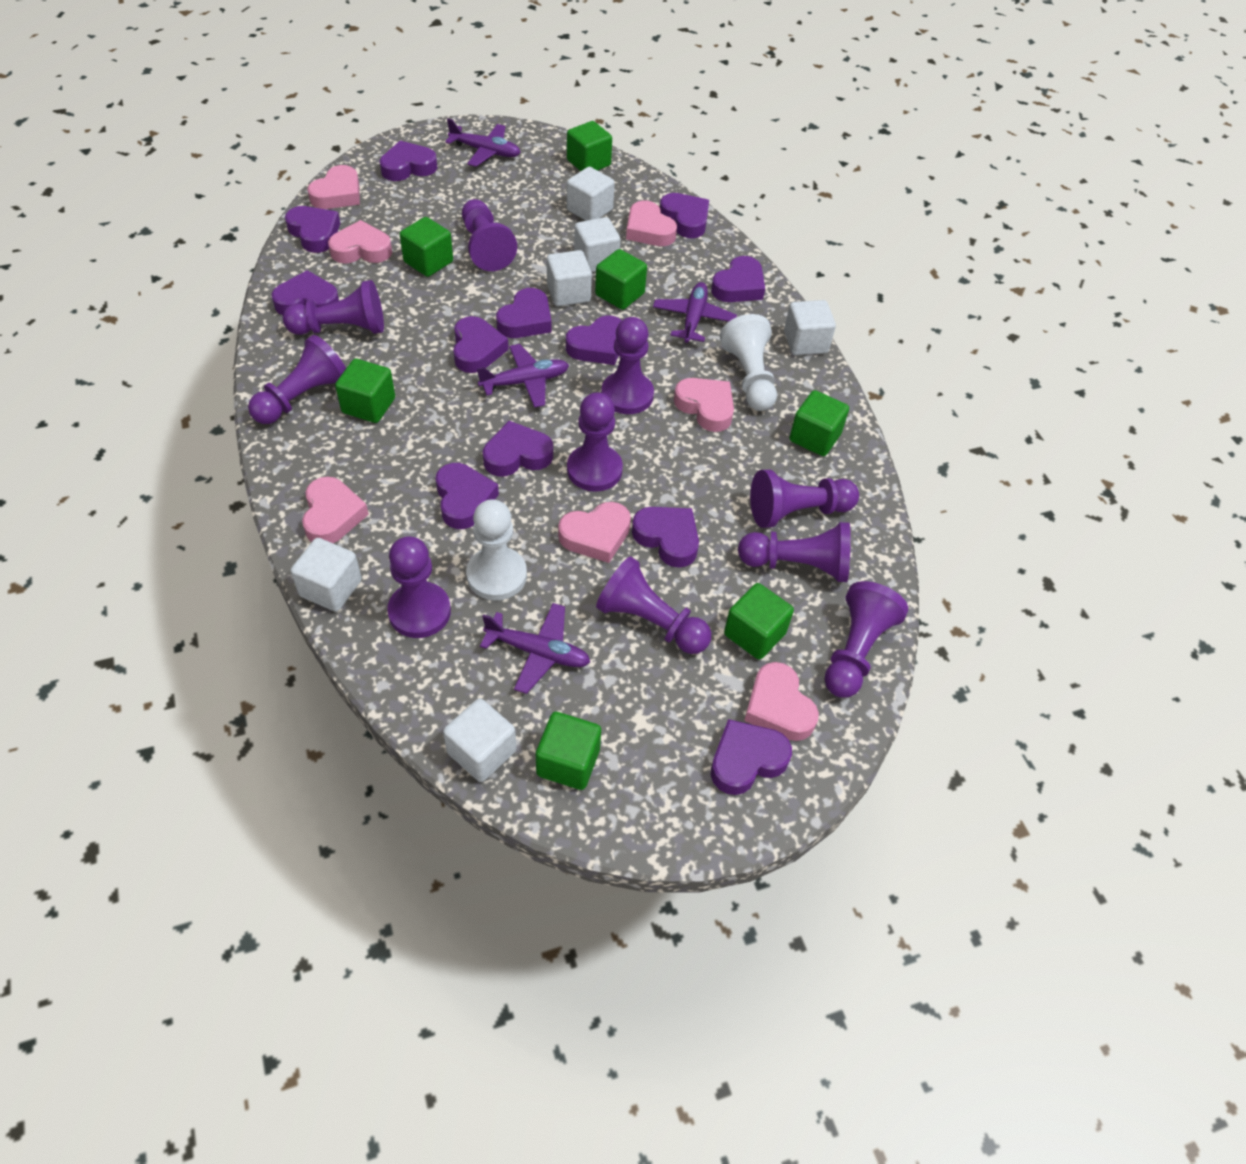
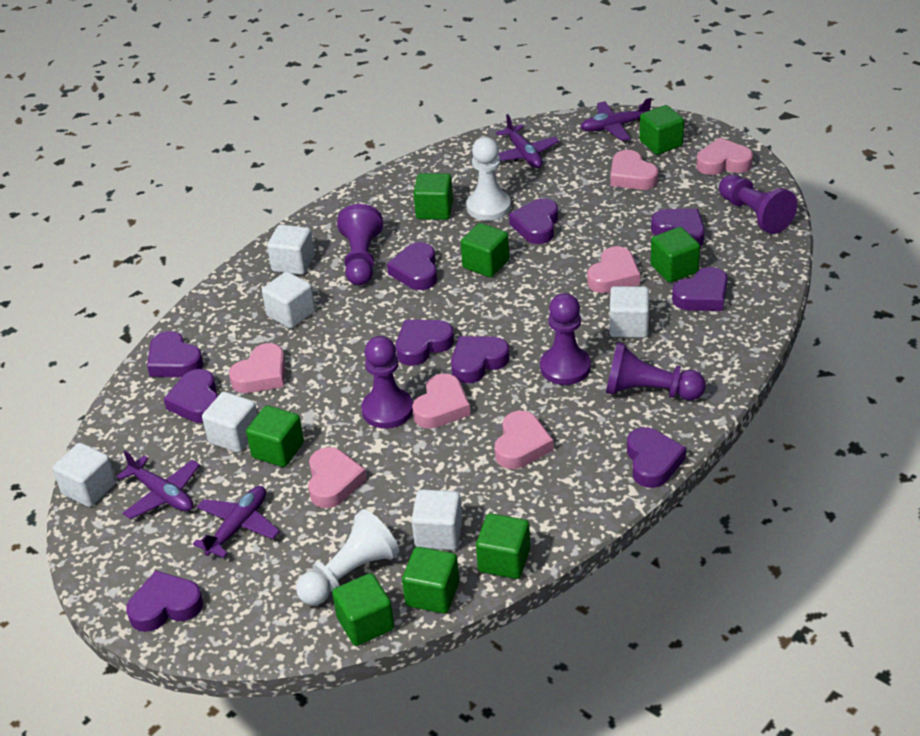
green cube: 7 -> 8
purple heart: 12 -> 10
purple pawn: 10 -> 5

